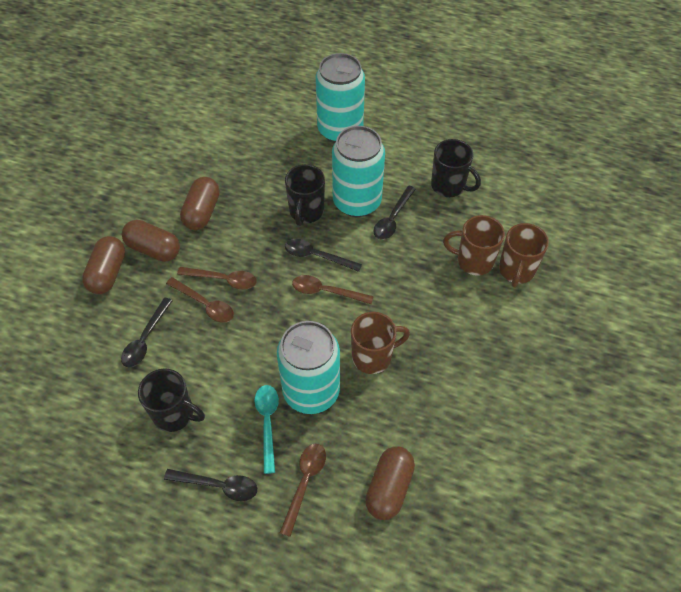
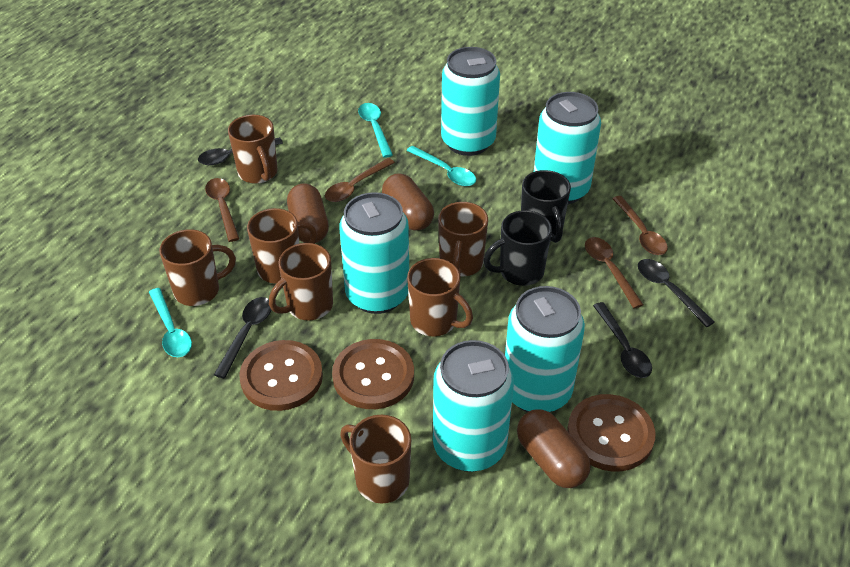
black mug: 3 -> 2
brown button: 0 -> 3
brown capsule: 4 -> 3
brown mug: 3 -> 7
turquoise can: 3 -> 5
turquoise spoon: 1 -> 3

